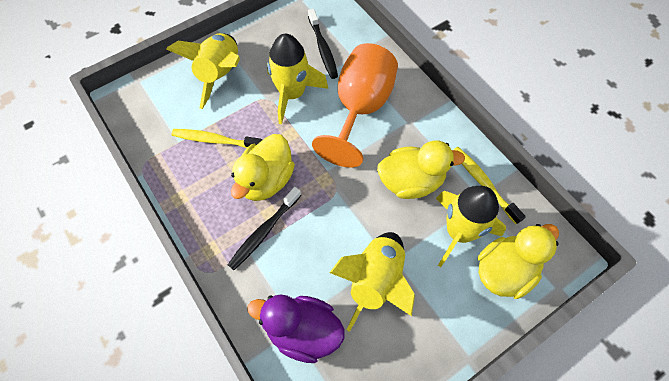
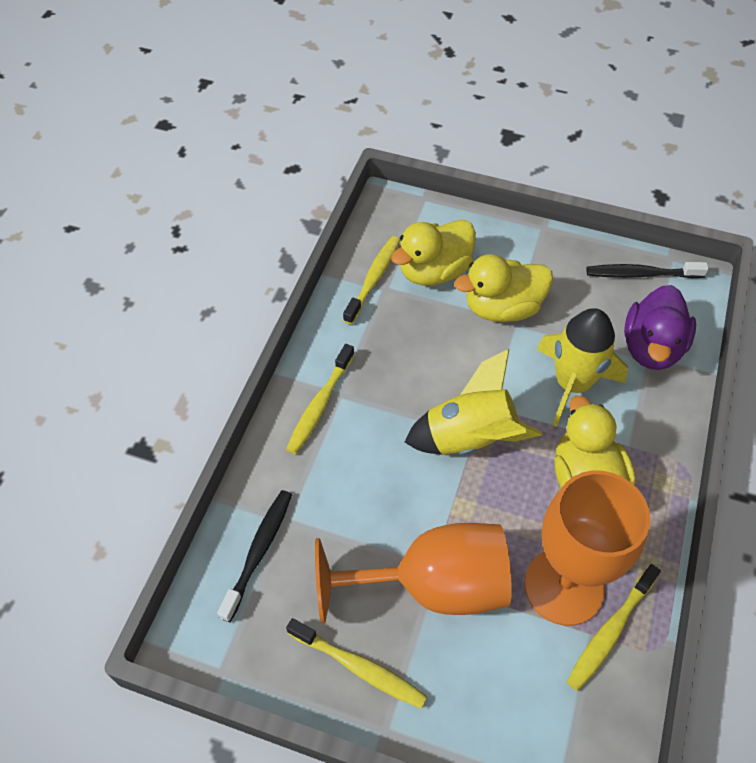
orange goblet: 1 -> 2
yellow rocket: 4 -> 2
yellow toothbrush: 2 -> 4

